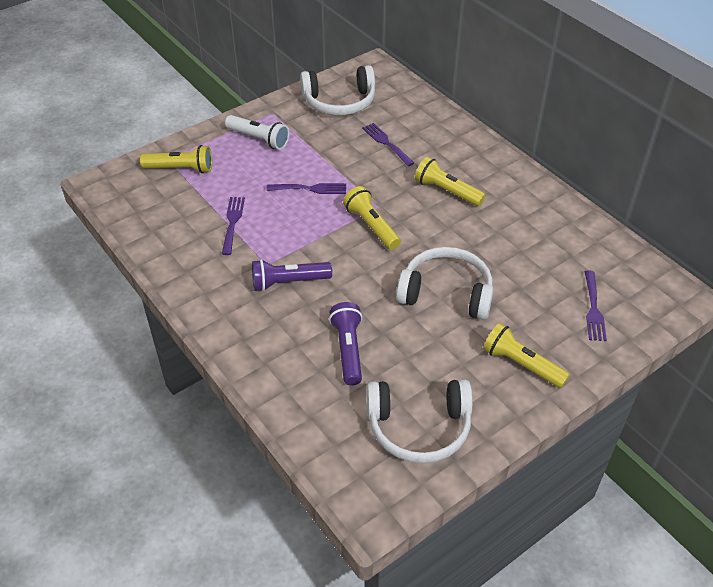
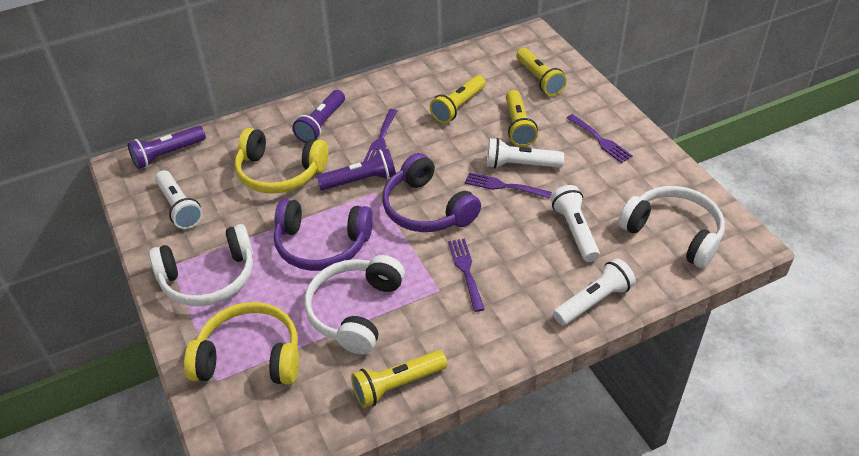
purple flashlight: 2 -> 3
purple headphones: 0 -> 2
white flashlight: 1 -> 4
yellow headphones: 0 -> 2

